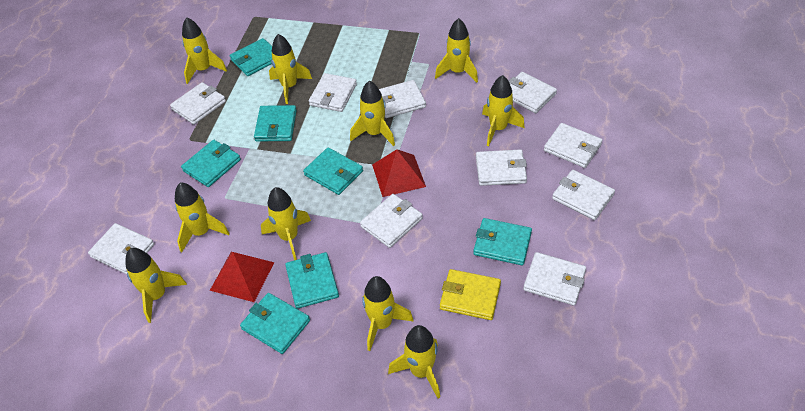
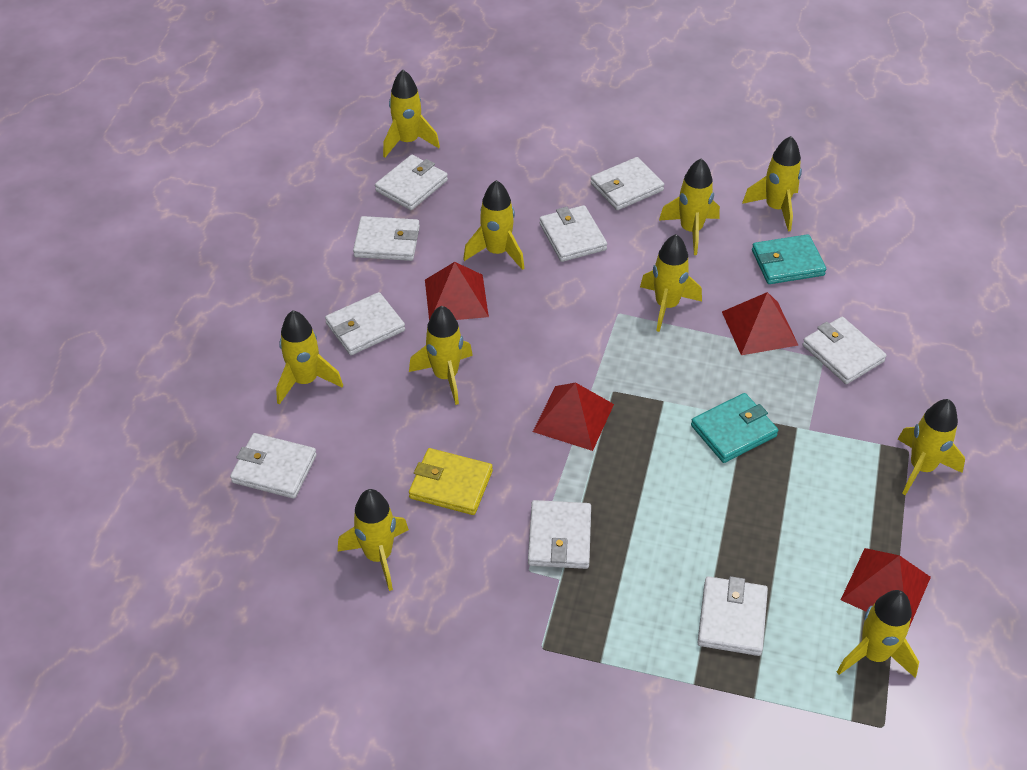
red pyramid: 2 -> 4
turquoise wallet: 7 -> 2
white wallet: 10 -> 9

